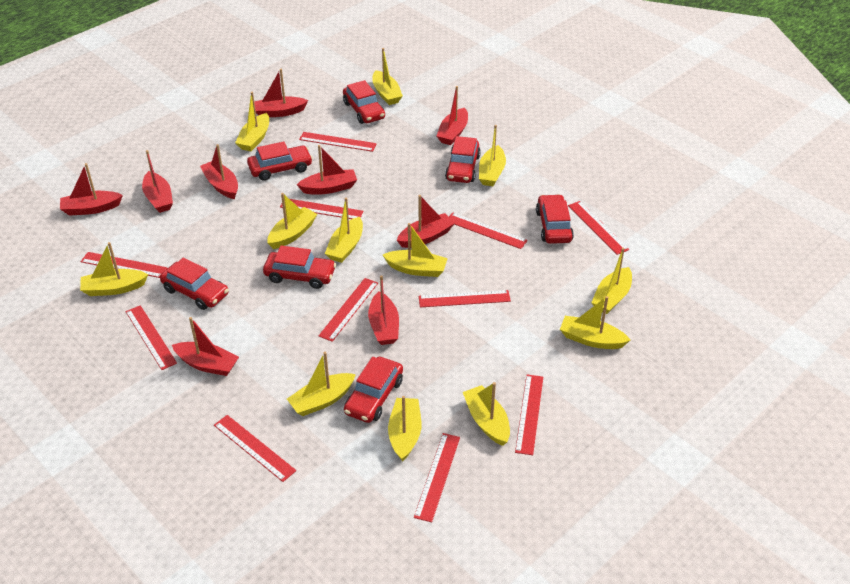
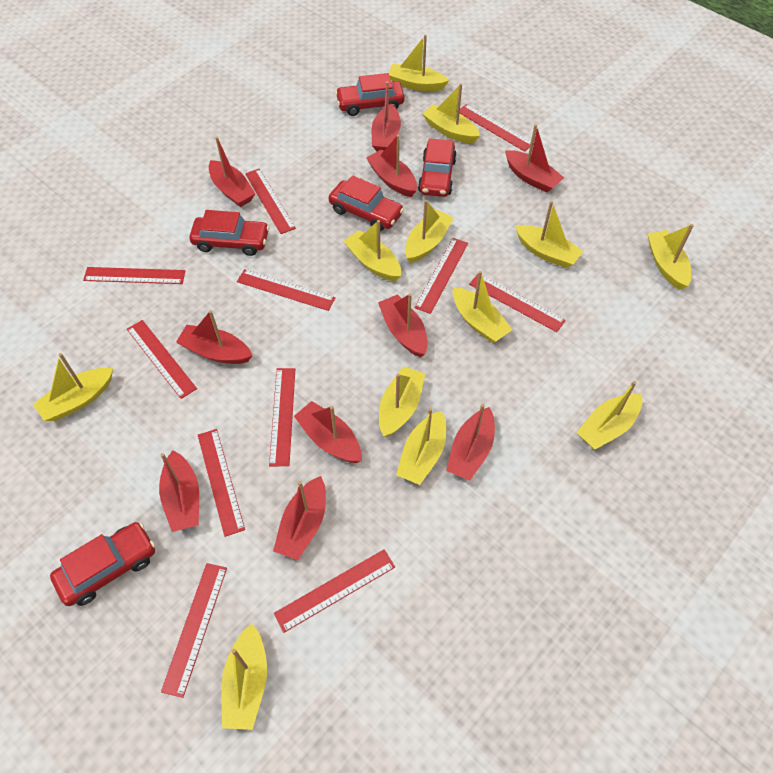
red boat: 9 -> 10
red car: 7 -> 5

